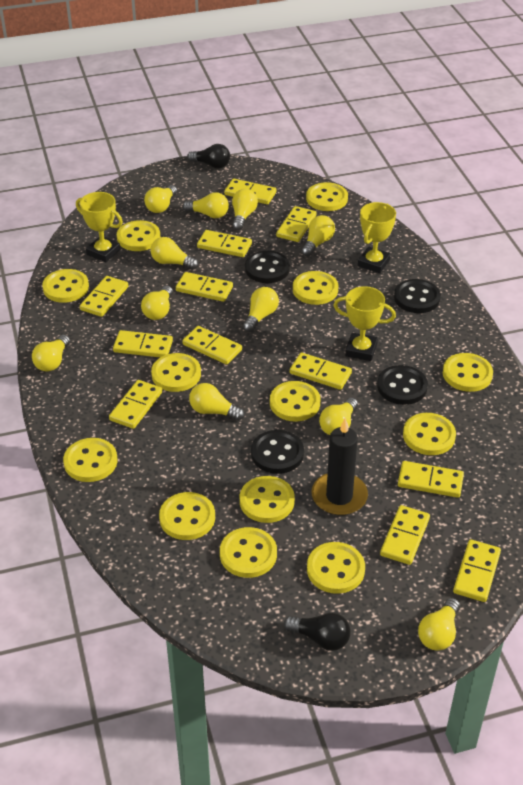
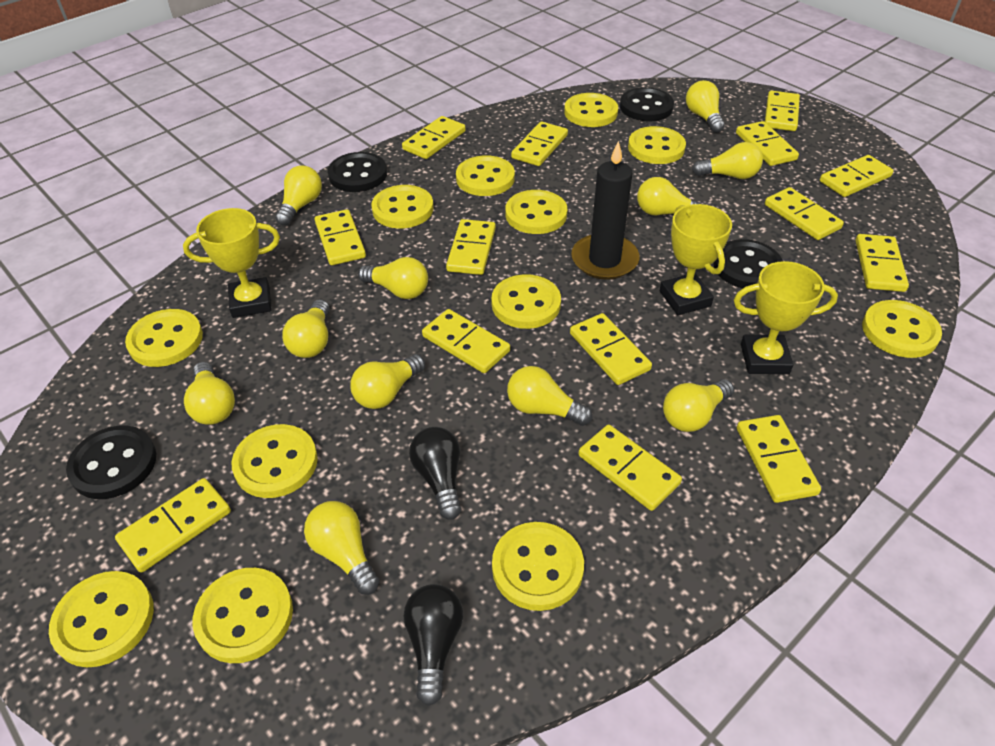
yellow button: 13 -> 12
yellow domino: 12 -> 14

